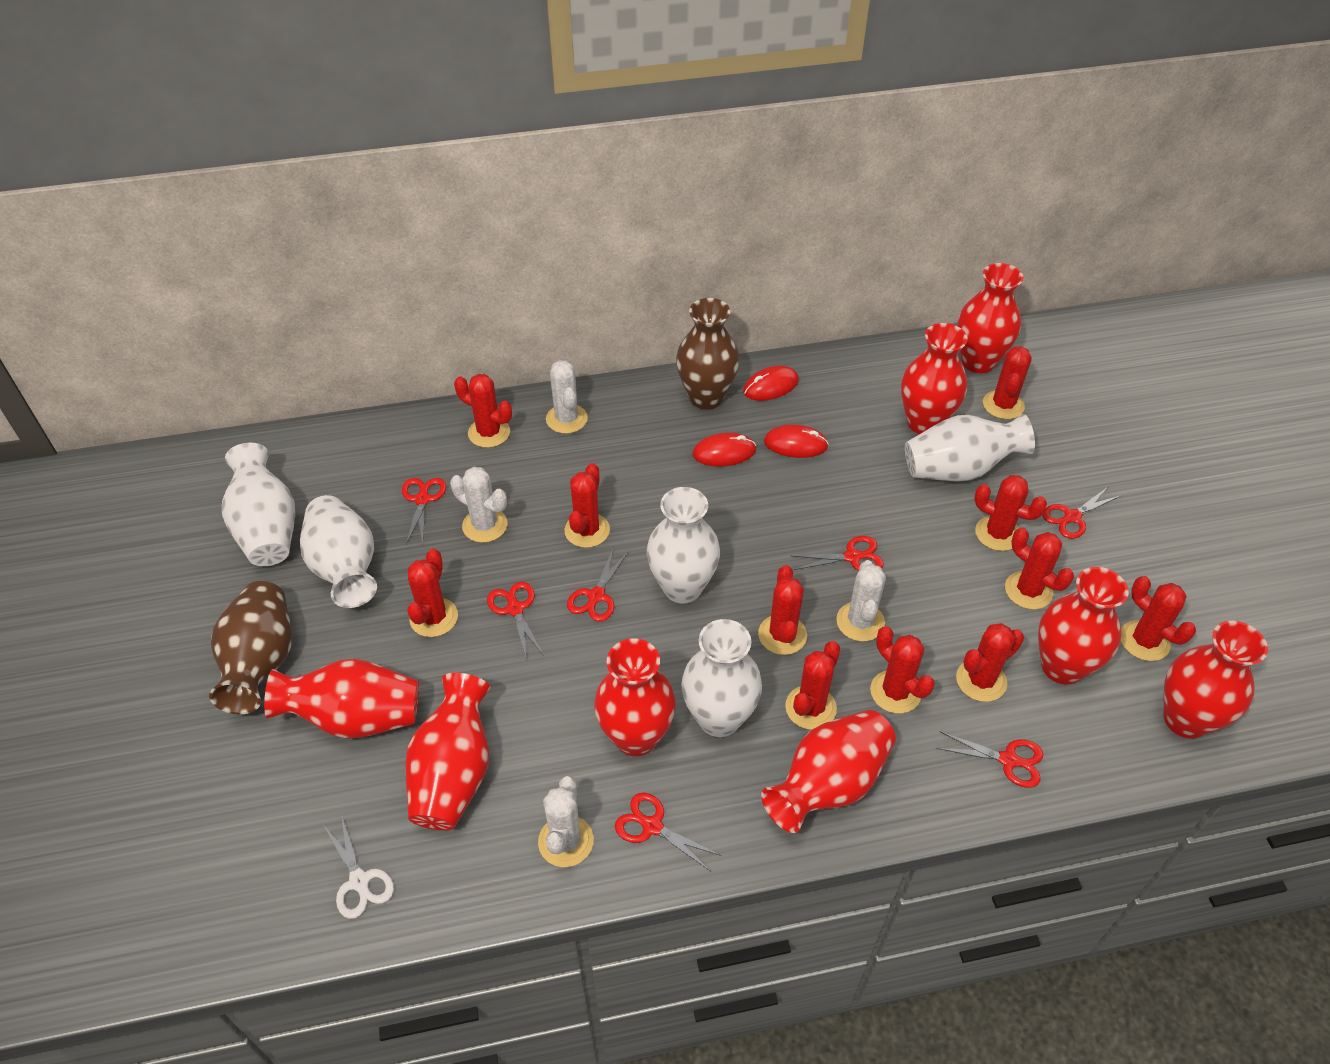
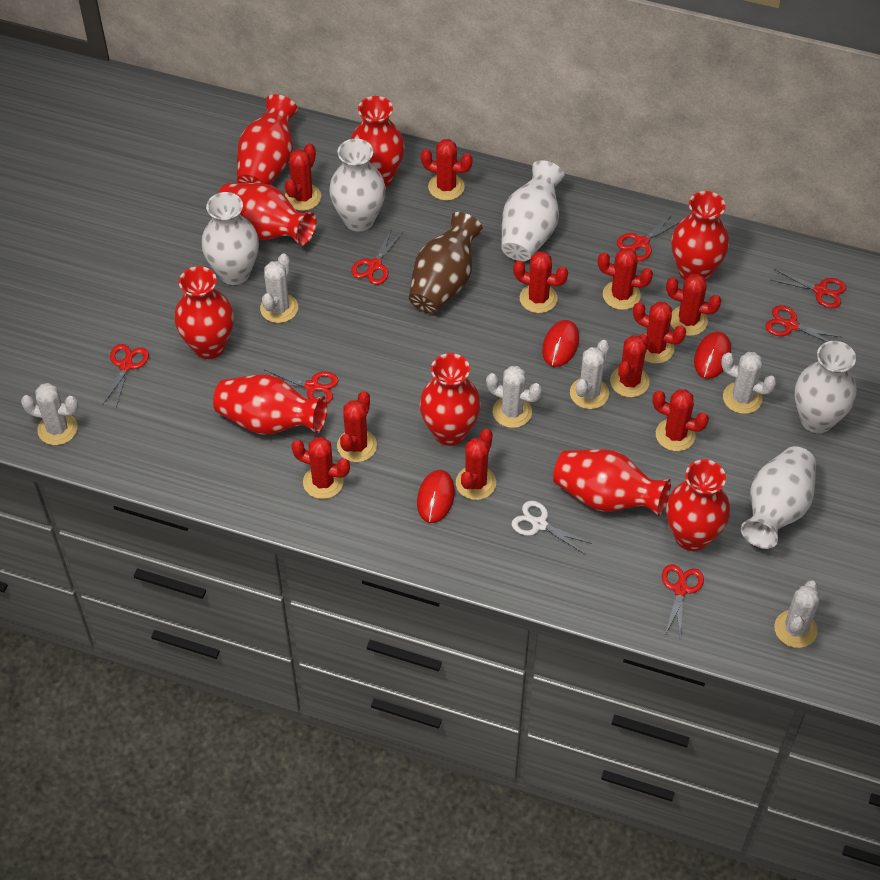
brown vase: 2 -> 1
red vase: 8 -> 9
white cactus: 4 -> 6

